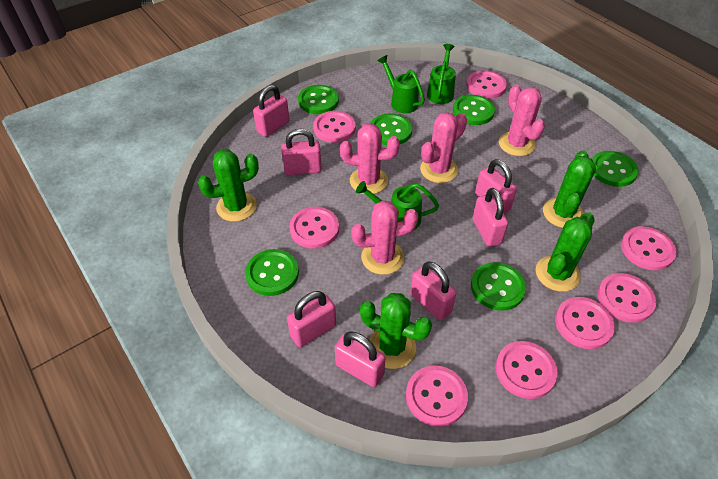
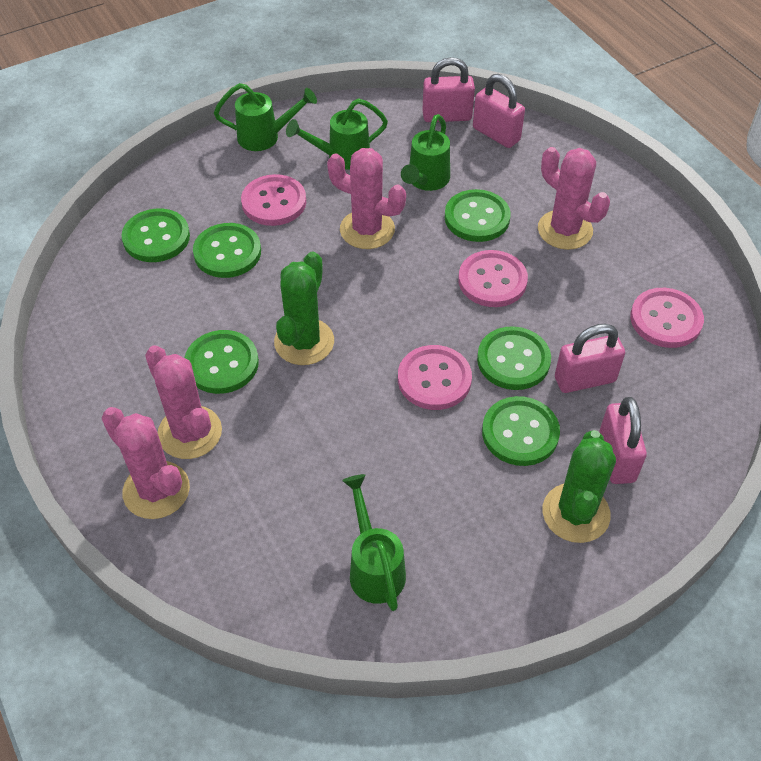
green cactus: 4 -> 2
green watering can: 3 -> 4
pink button: 8 -> 4
pink padlock: 7 -> 4

